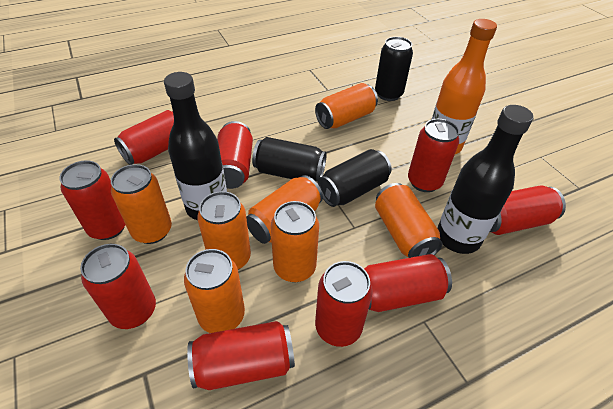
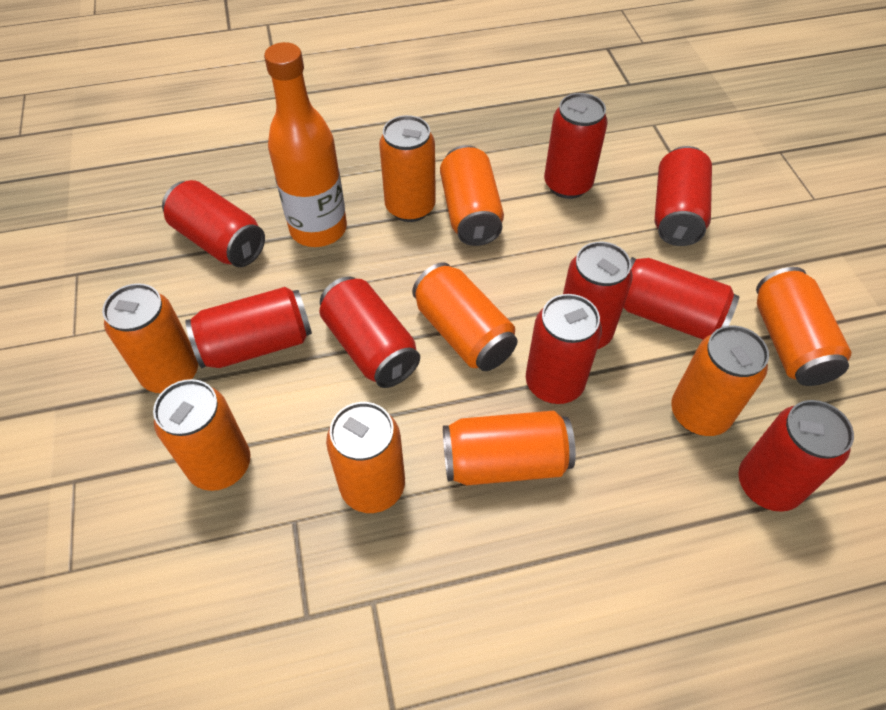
black bottle: 2 -> 0
black can: 3 -> 0
orange can: 7 -> 9

